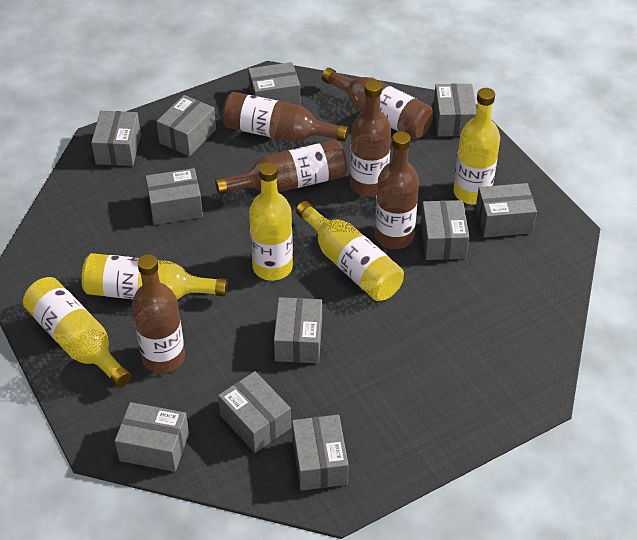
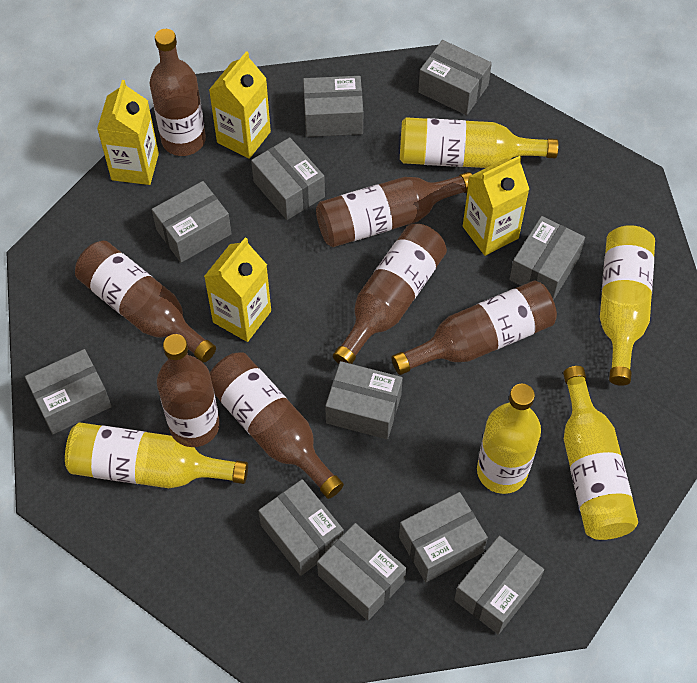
brown bottle: 6 -> 7
yellow carton: 0 -> 4

